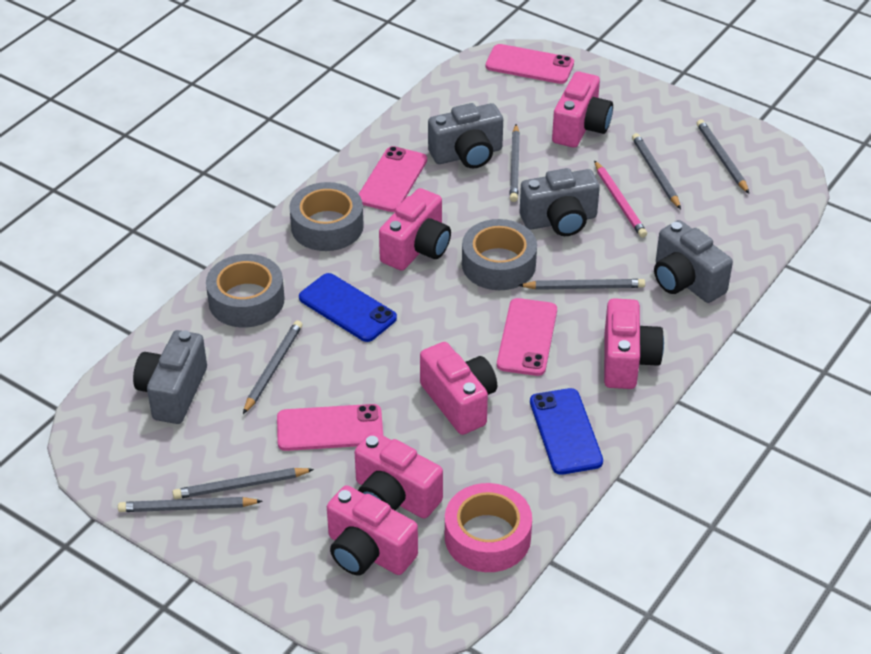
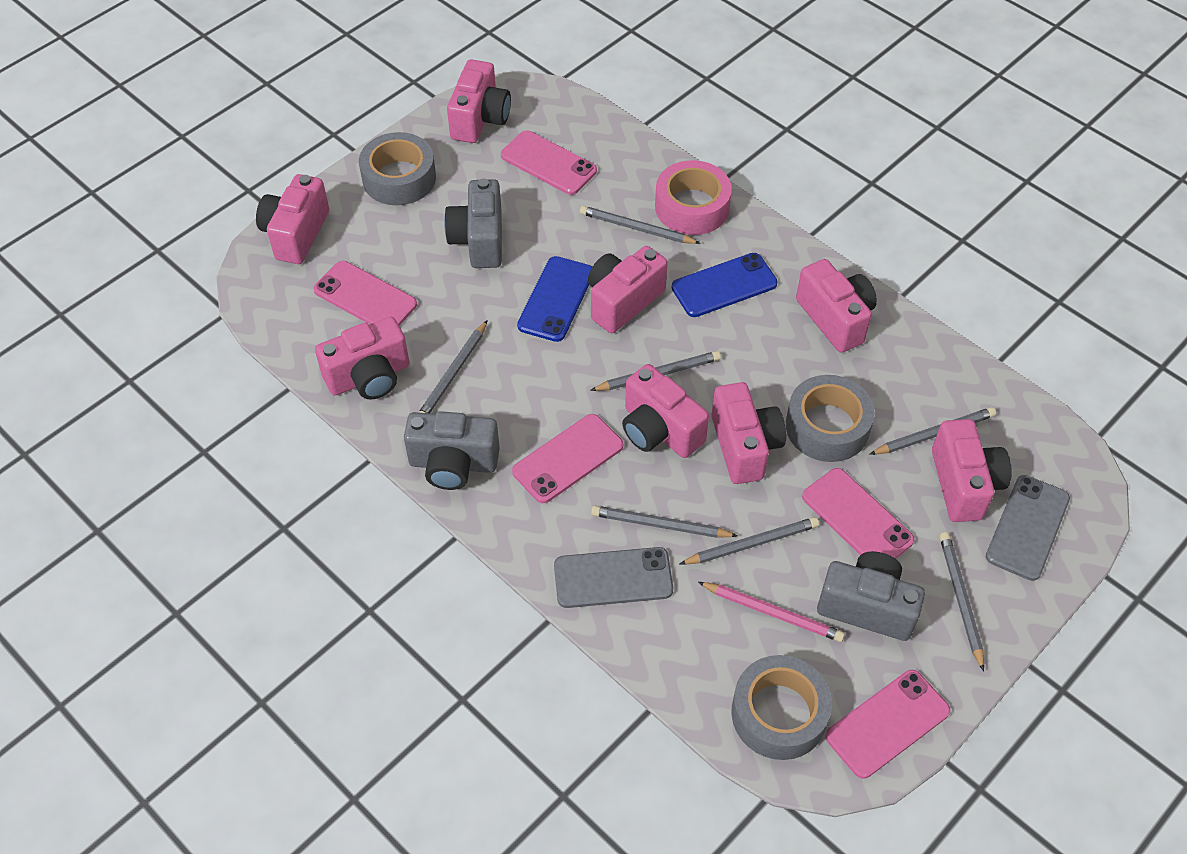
grey camera: 4 -> 3
grey phone: 0 -> 2
pink camera: 6 -> 8
pink phone: 4 -> 5

